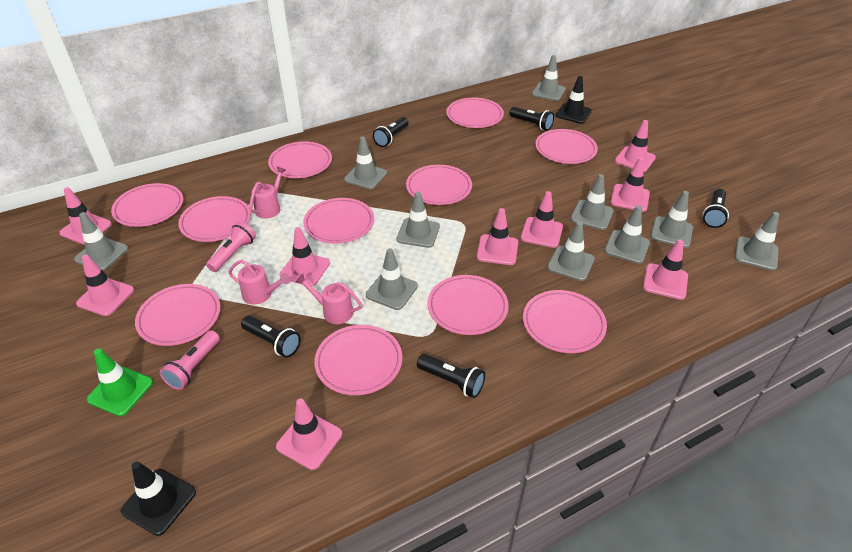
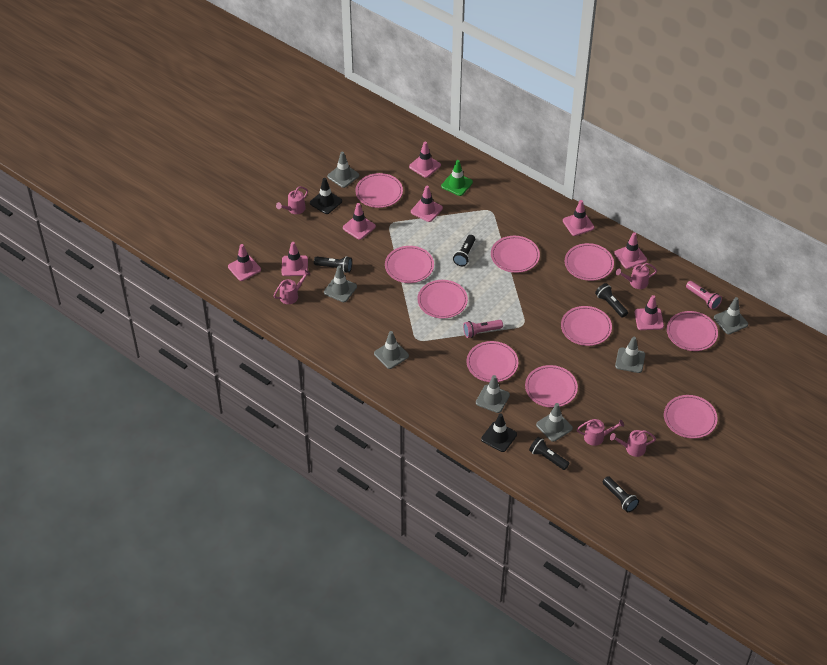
grey traffic cone: 10 -> 7
pink plate: 11 -> 10
pink traffic cone: 9 -> 8
pink watering can: 3 -> 5

